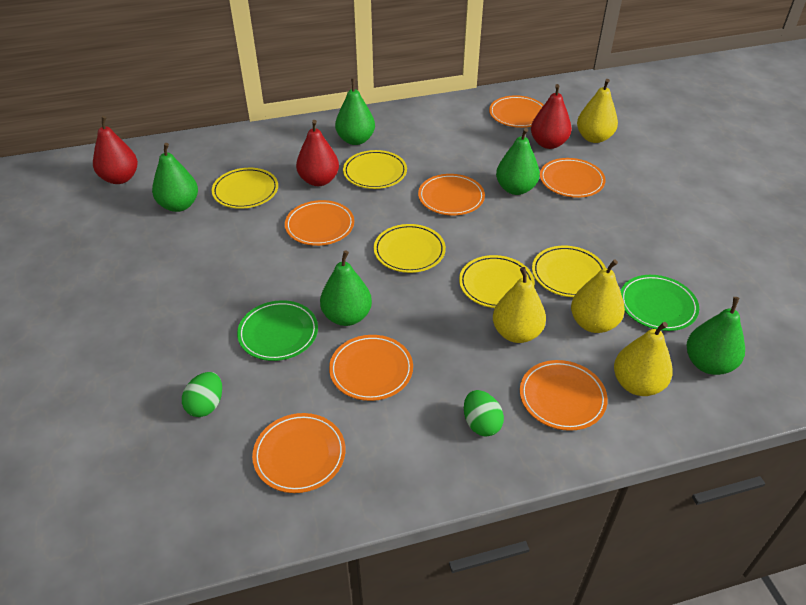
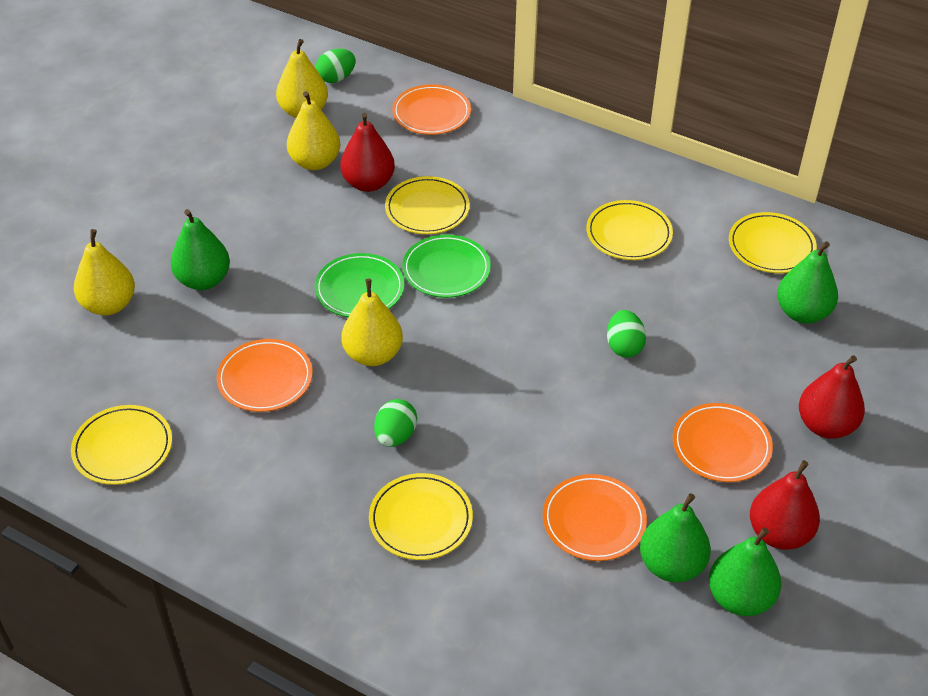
green egg: 2 -> 3
green pear: 5 -> 4
orange plate: 7 -> 4

